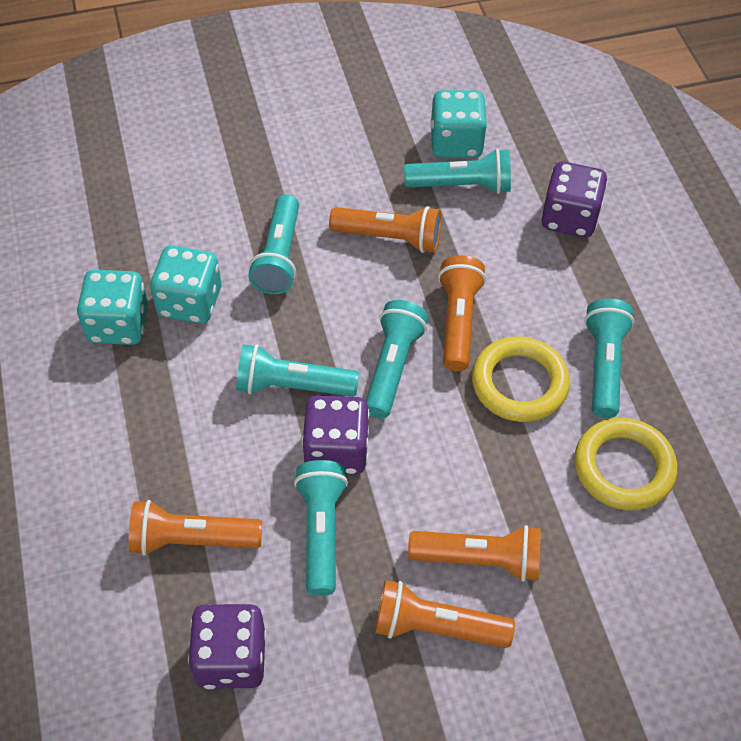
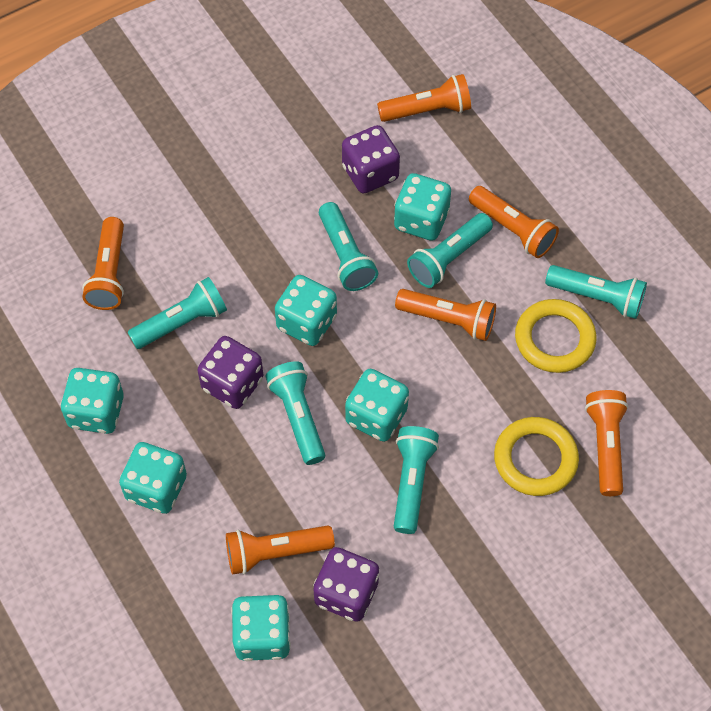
orange flashlight: 5 -> 6
turquoise dice: 3 -> 6

